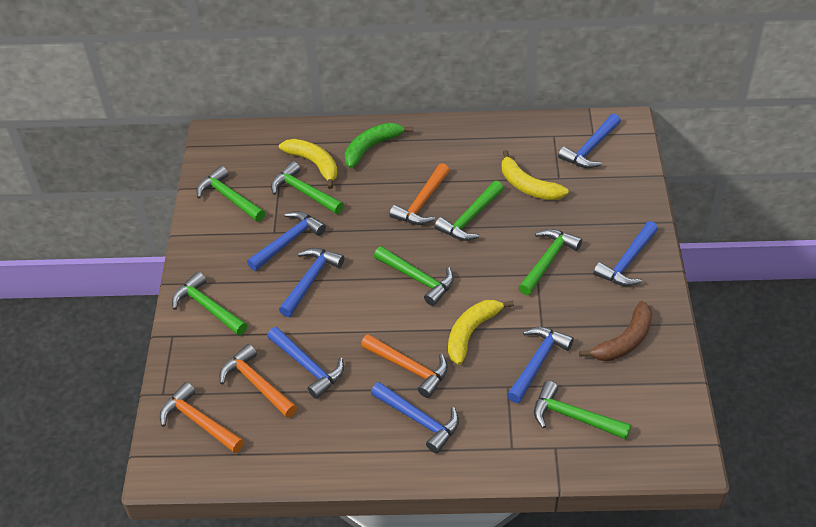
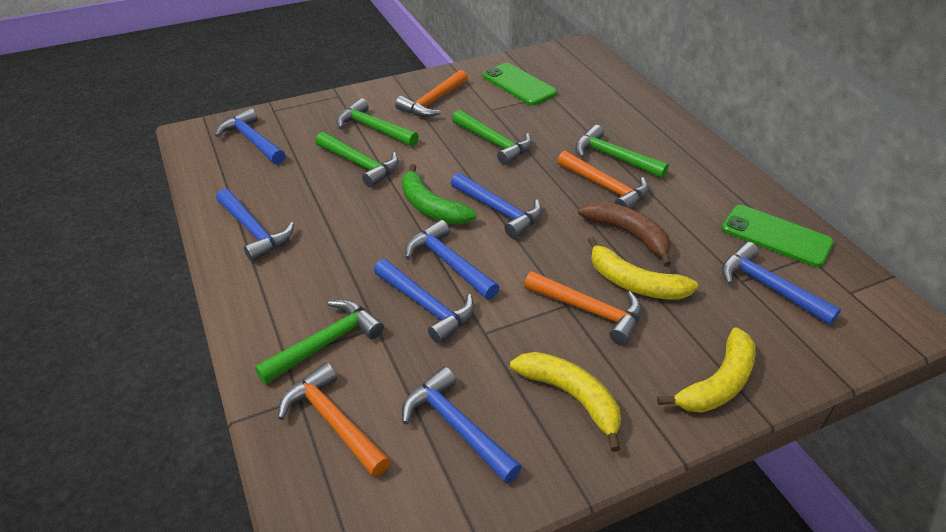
green hammer: 7 -> 5
green phone: 0 -> 2

